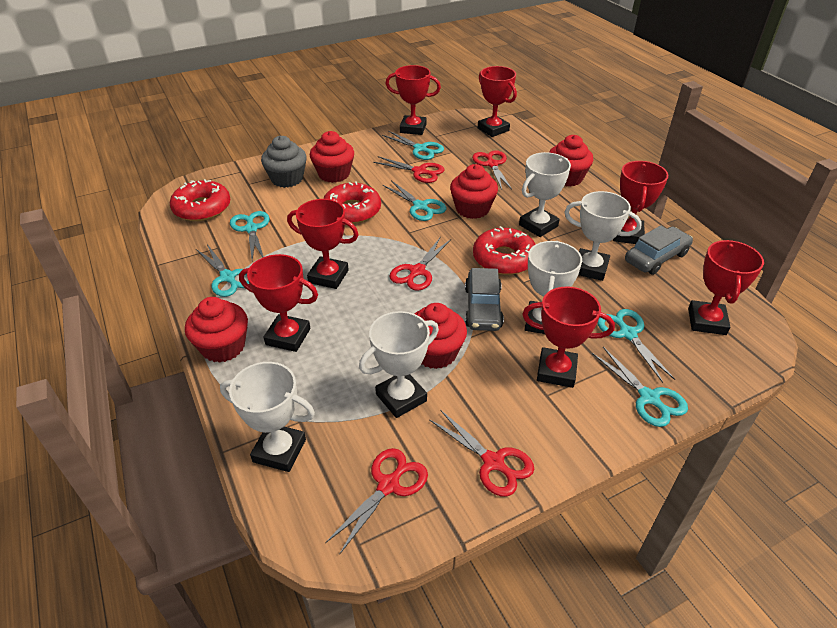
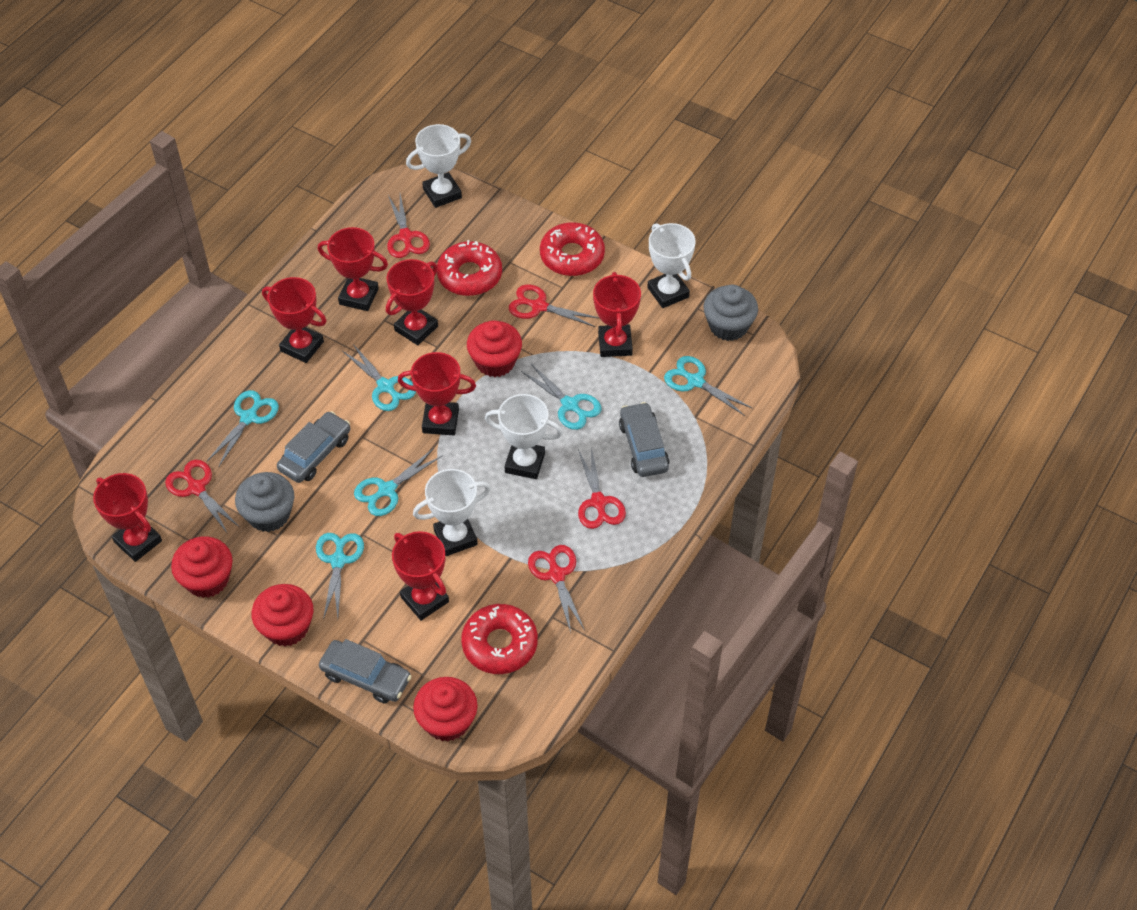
grey car: 2 -> 3
grey cupcake: 1 -> 2
red cupcake: 5 -> 4
white trophy: 5 -> 4

